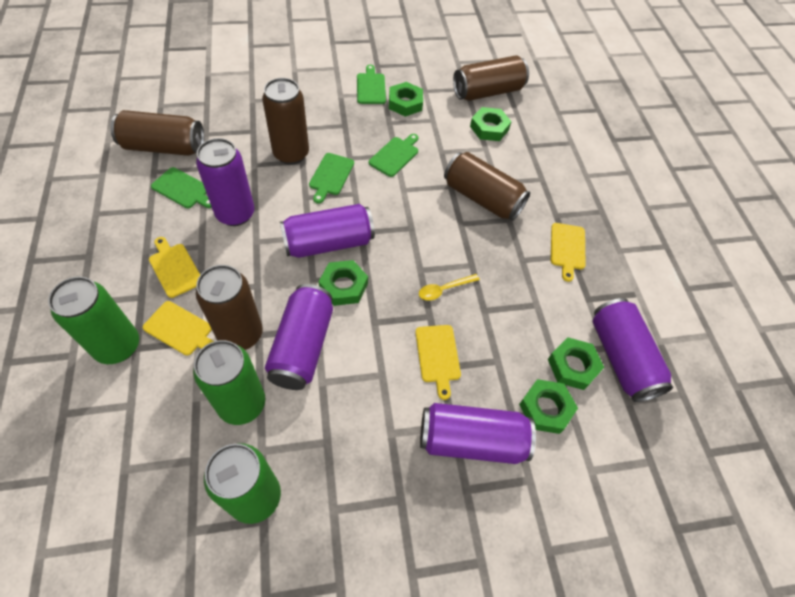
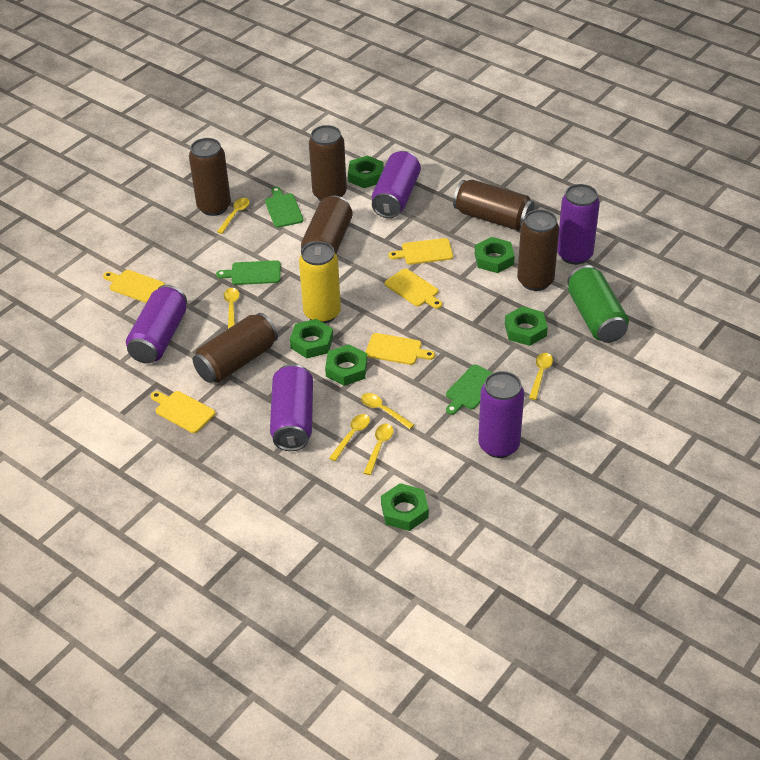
brown can: 5 -> 6
green can: 3 -> 1
green cutting board: 4 -> 3
green nut: 5 -> 6
yellow can: 0 -> 1
yellow cutting board: 4 -> 5
yellow spoon: 1 -> 6

